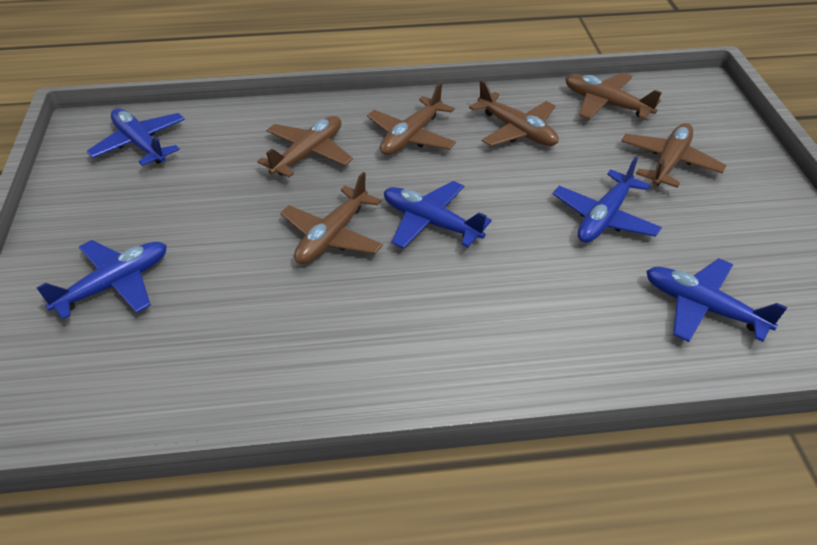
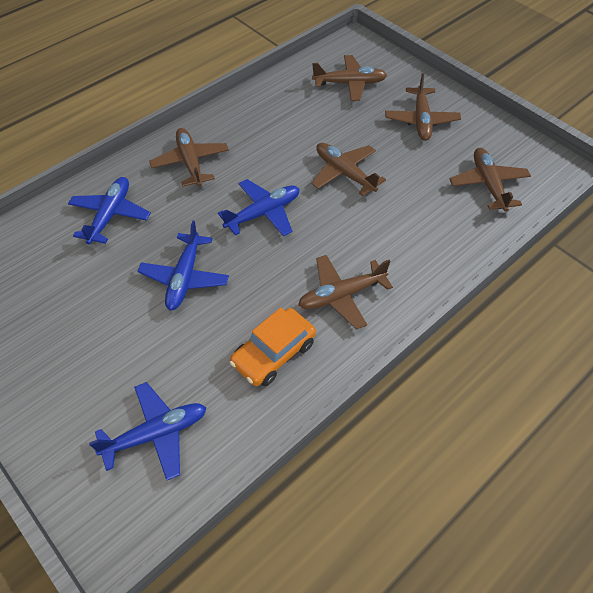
blue plane: 5 -> 4
orange car: 0 -> 1

